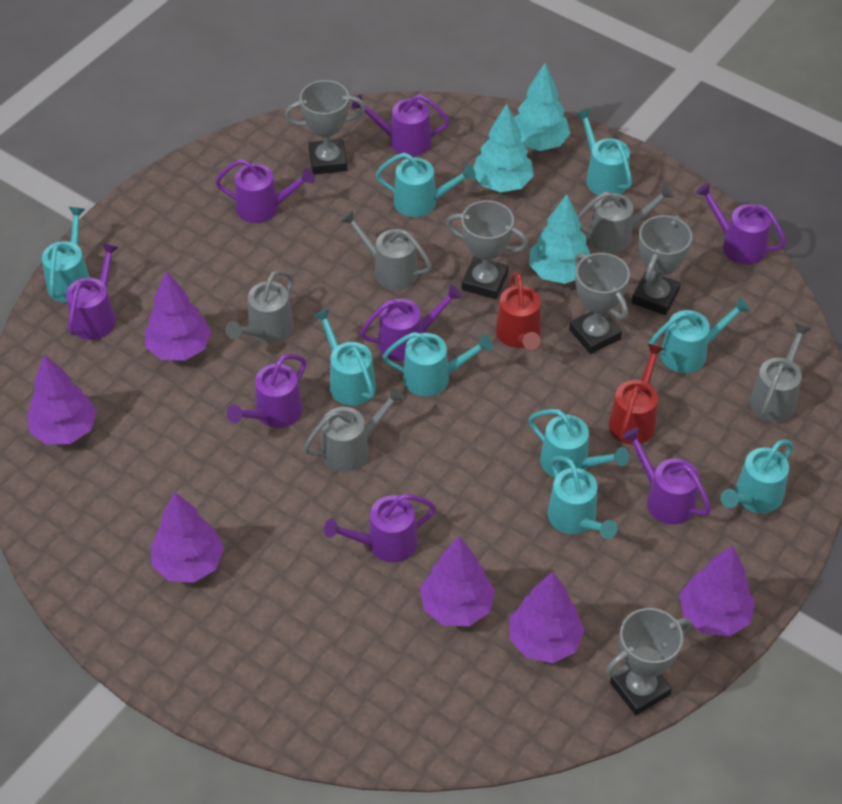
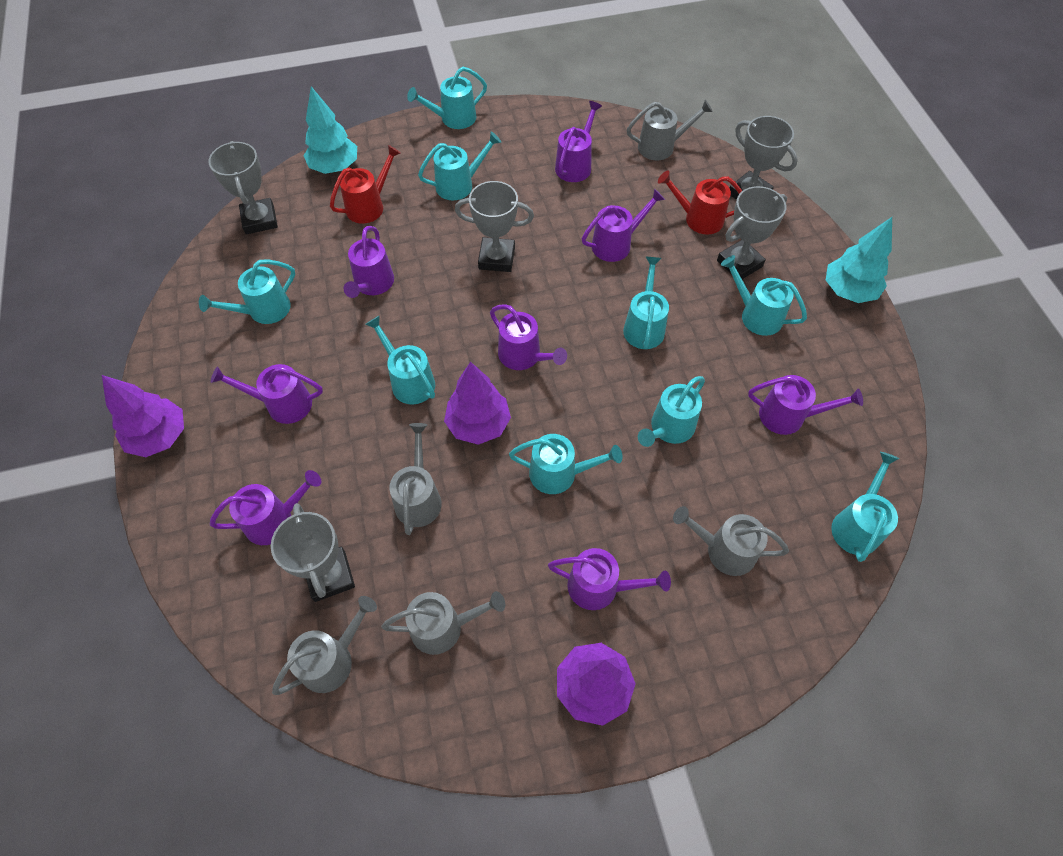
purple tree: 6 -> 3
turquoise tree: 3 -> 2

